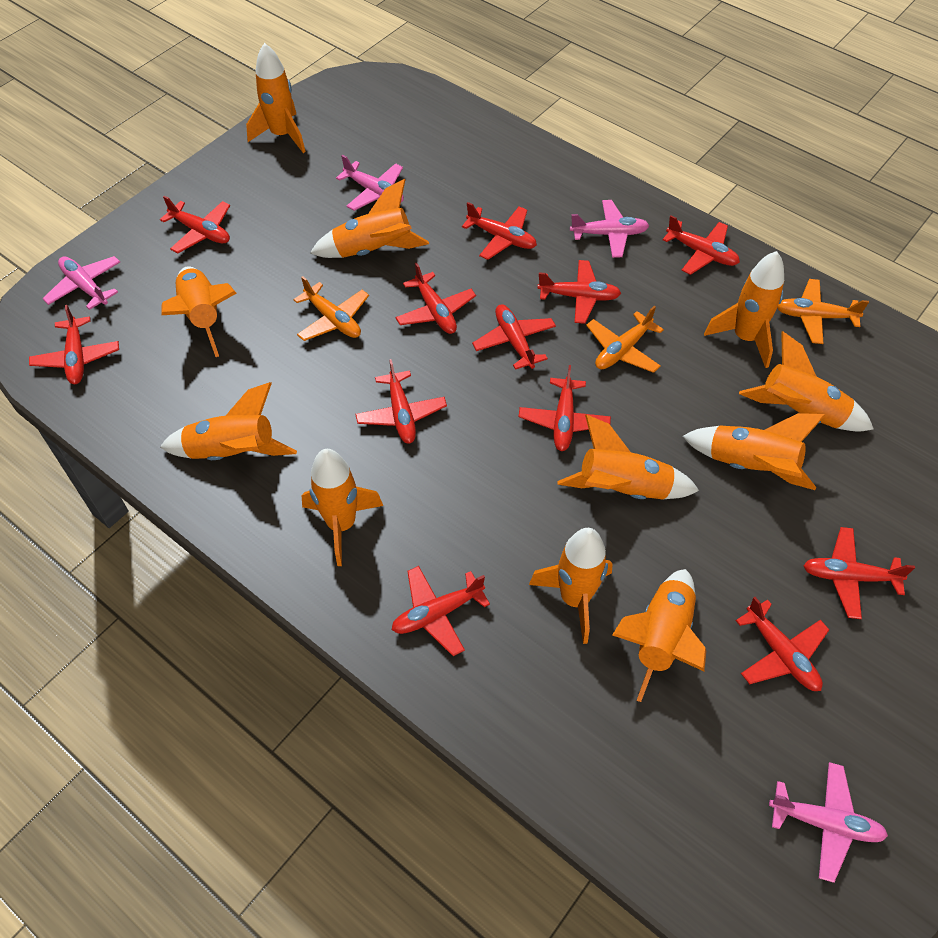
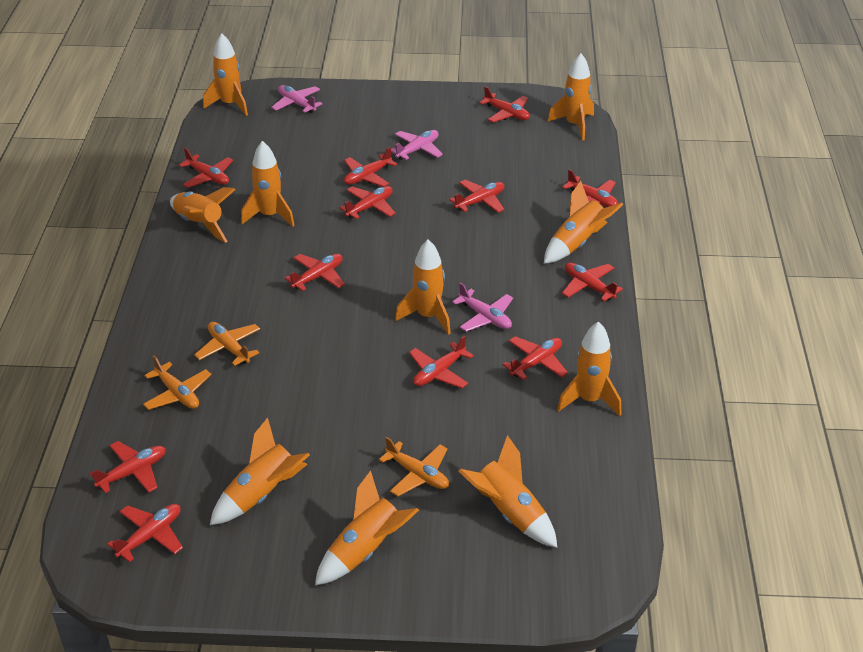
orange rocket: 11 -> 10
pink plane: 4 -> 3

